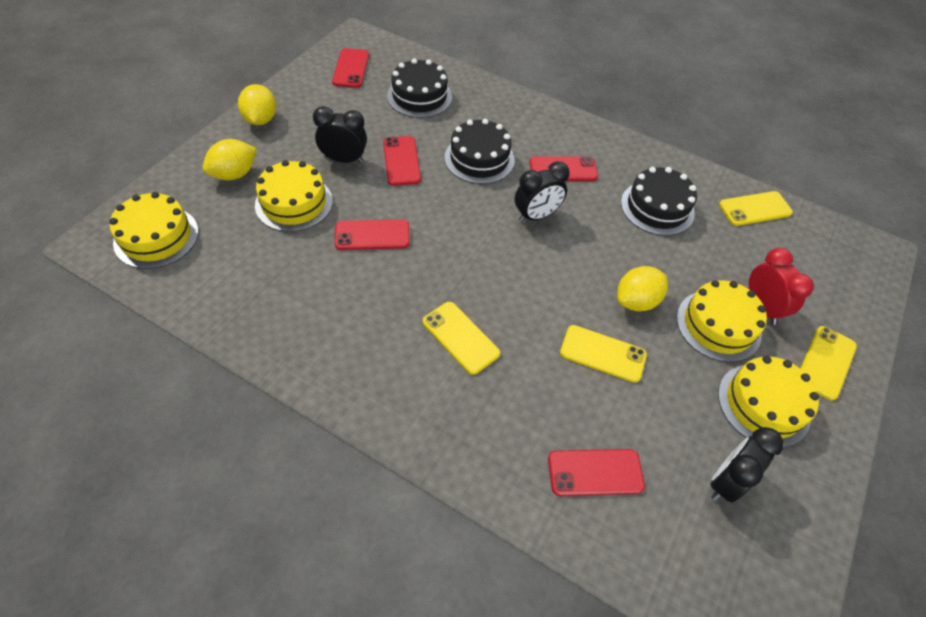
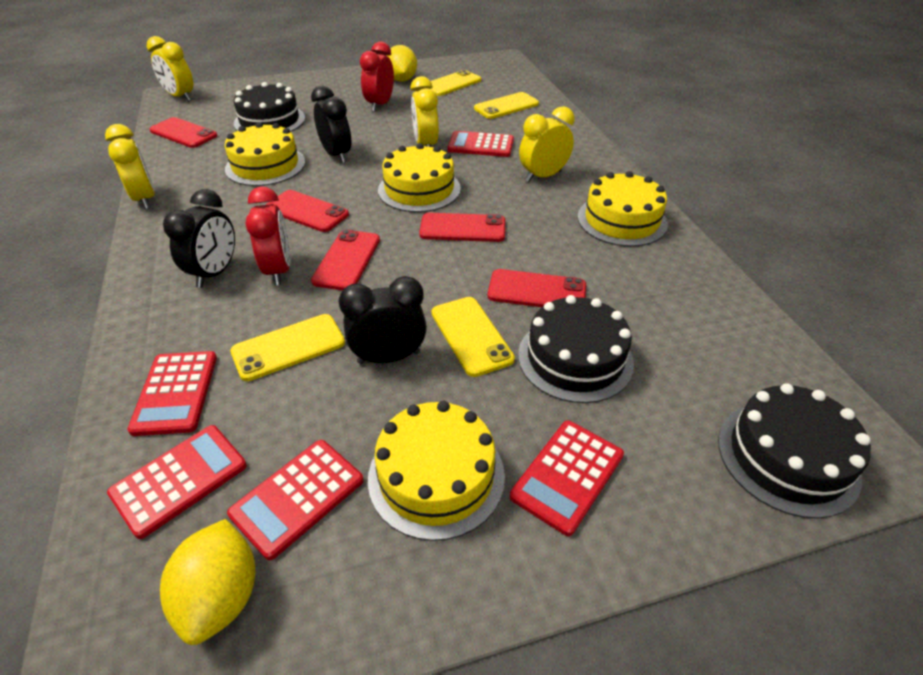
red calculator: 0 -> 5
red clock: 1 -> 2
yellow clock: 0 -> 4
yellow lemon: 3 -> 2

